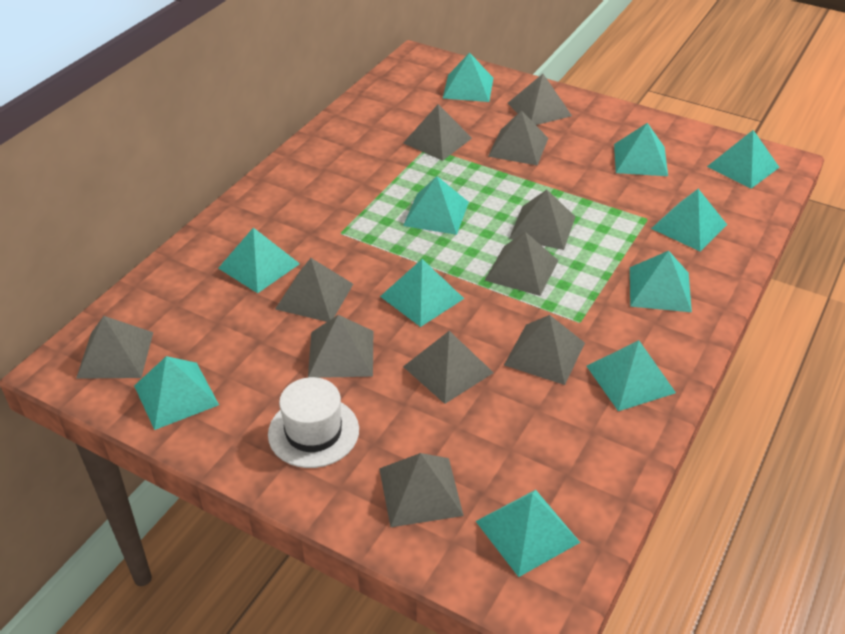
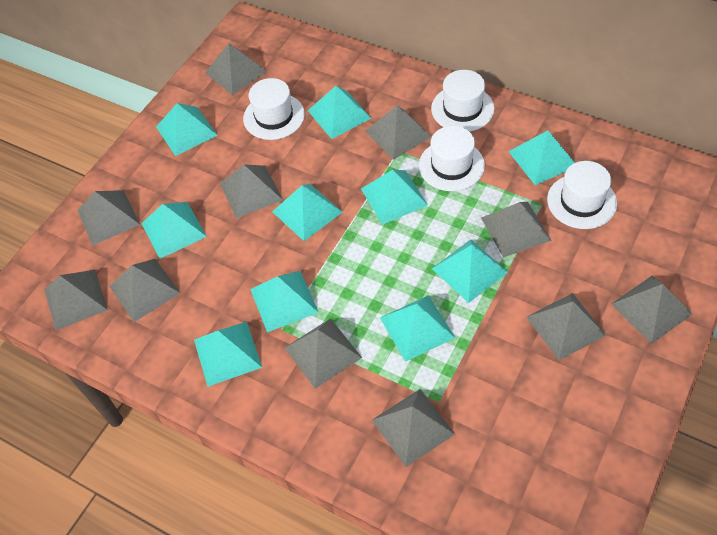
turquoise pyramid: 11 -> 10
white hat: 1 -> 4

